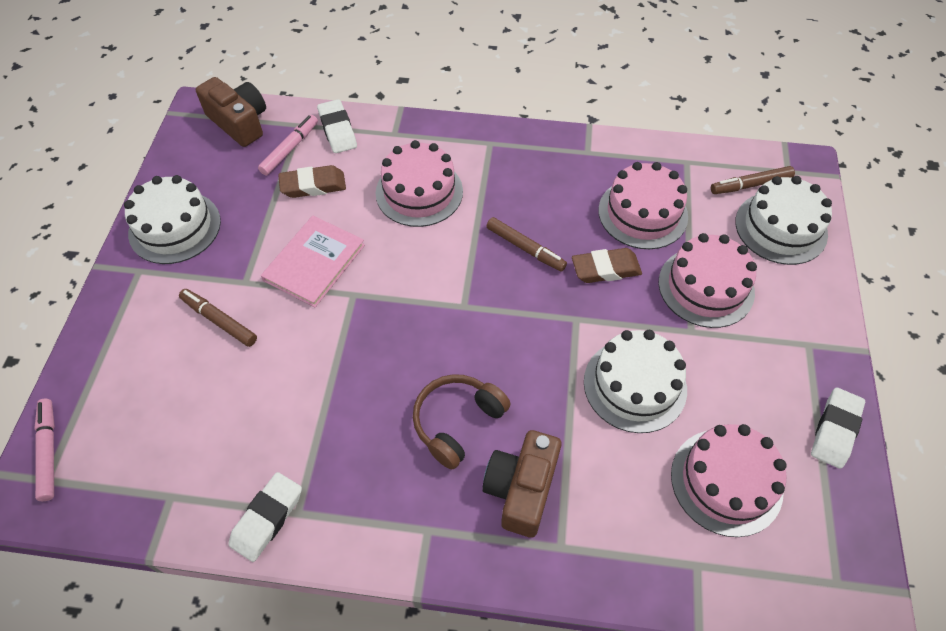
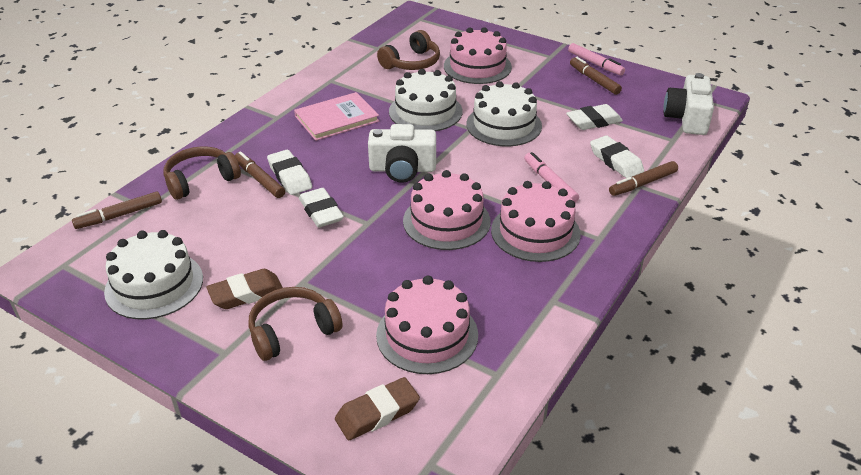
brown camera: 2 -> 0
brown headphones: 1 -> 3
brown marker: 3 -> 4
white camera: 0 -> 2
white eraser: 3 -> 4

